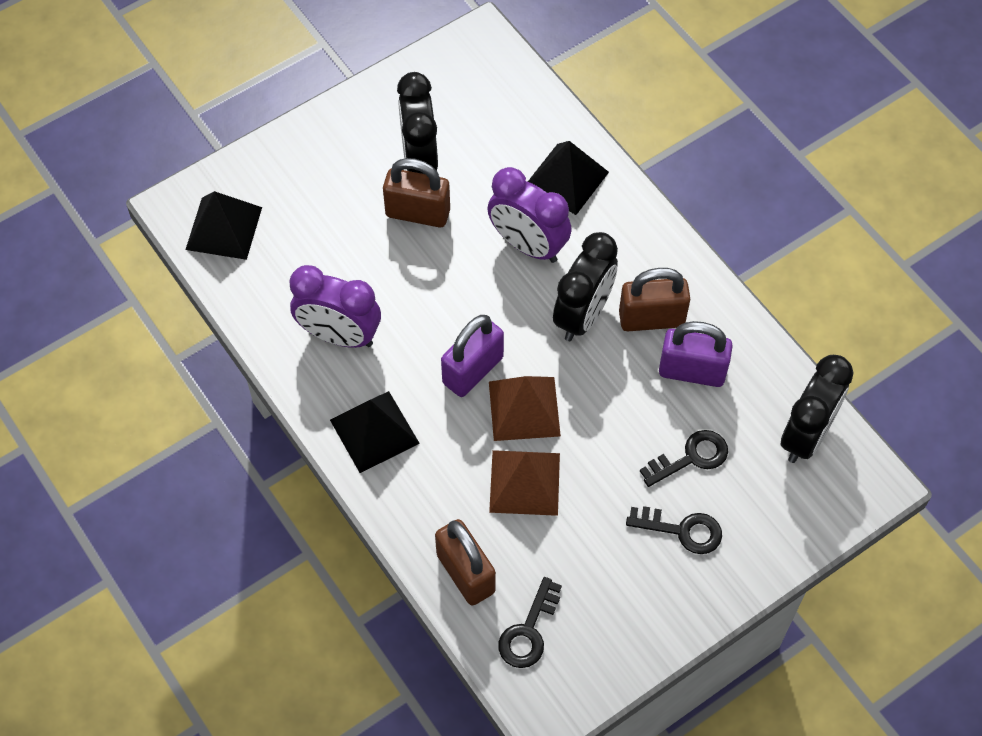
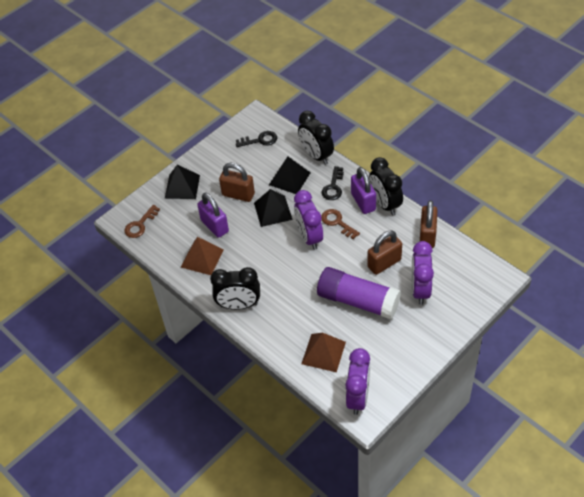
black key: 3 -> 2
brown key: 0 -> 2
purple clock: 2 -> 3
purple glue stick: 0 -> 1

